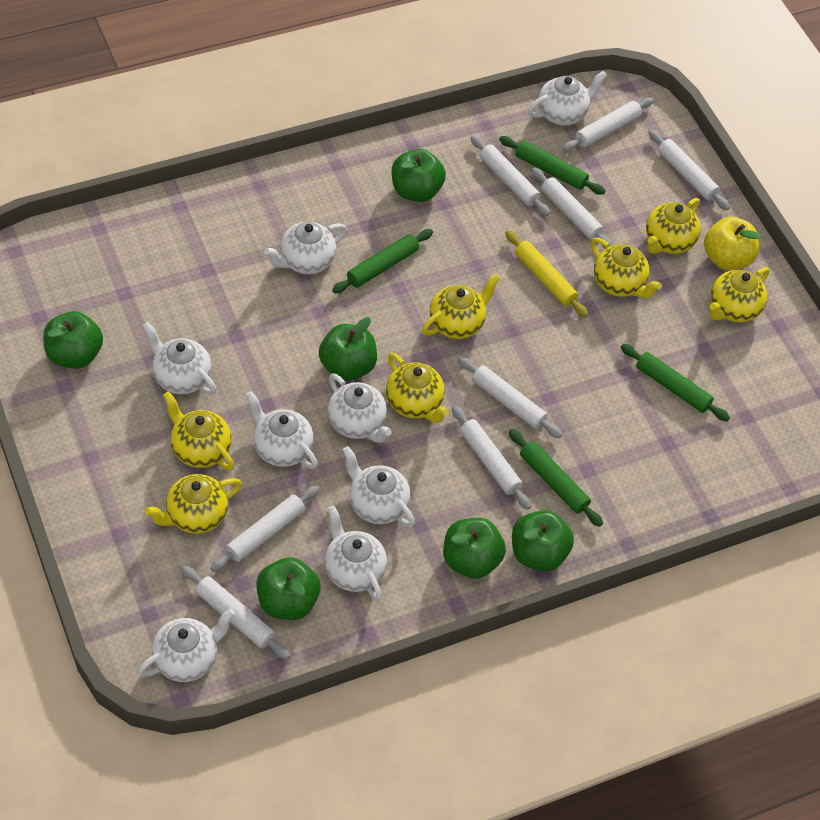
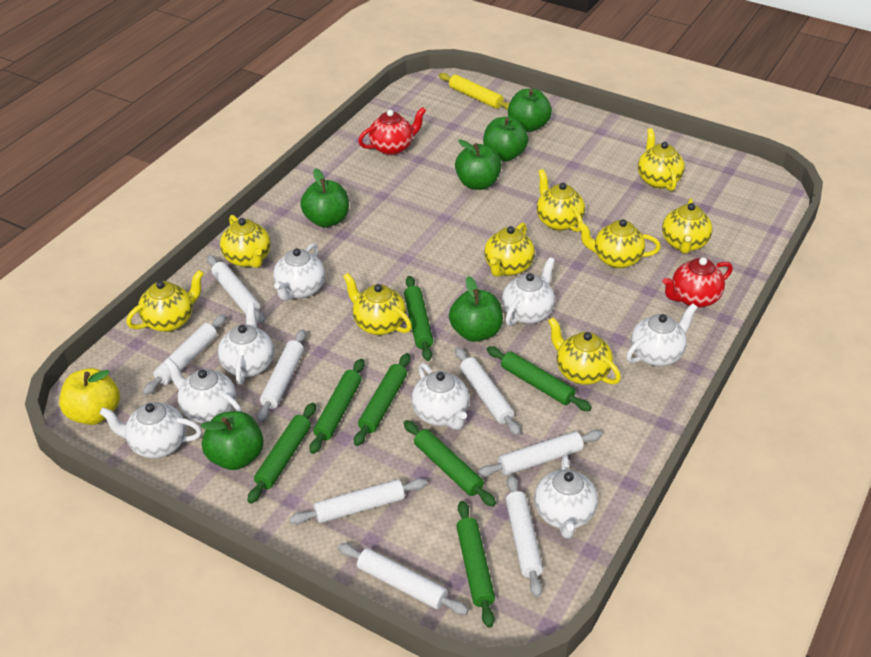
green rolling pin: 4 -> 7
red teapot: 0 -> 2
yellow teapot: 7 -> 9

